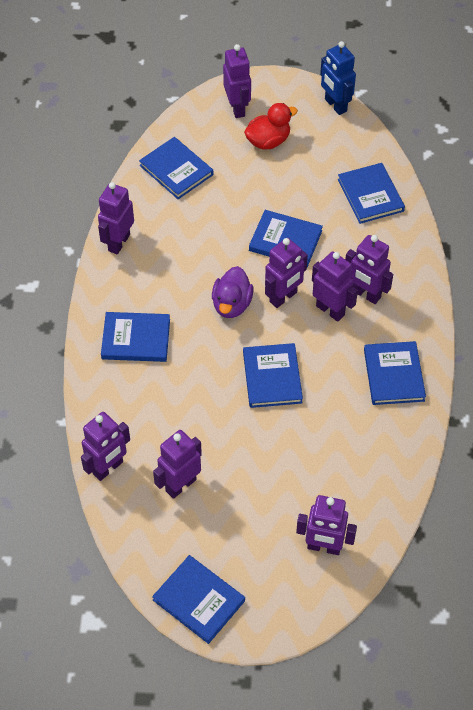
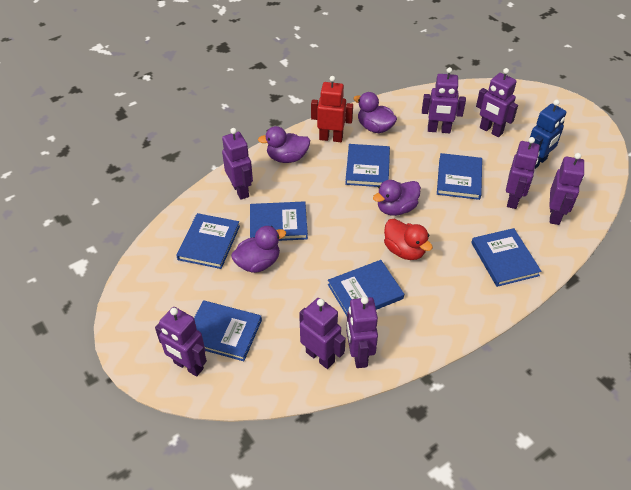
purple duck: 1 -> 4
red robot: 0 -> 1

